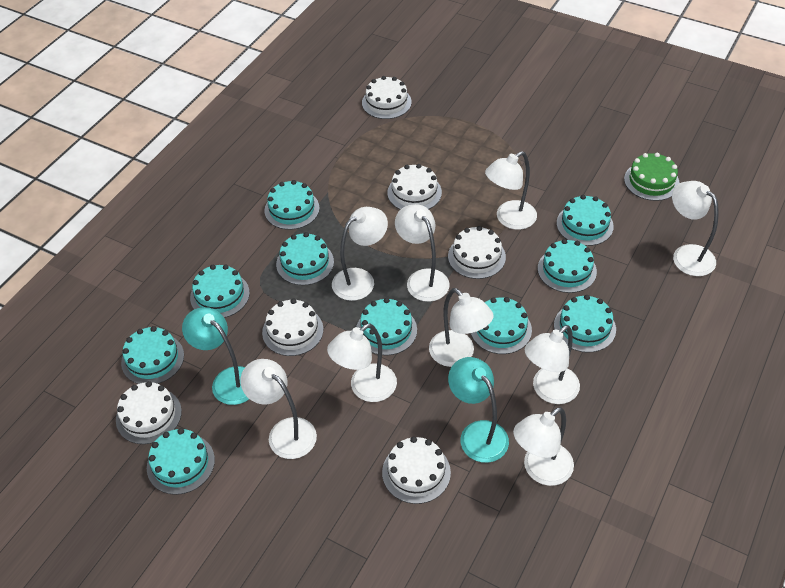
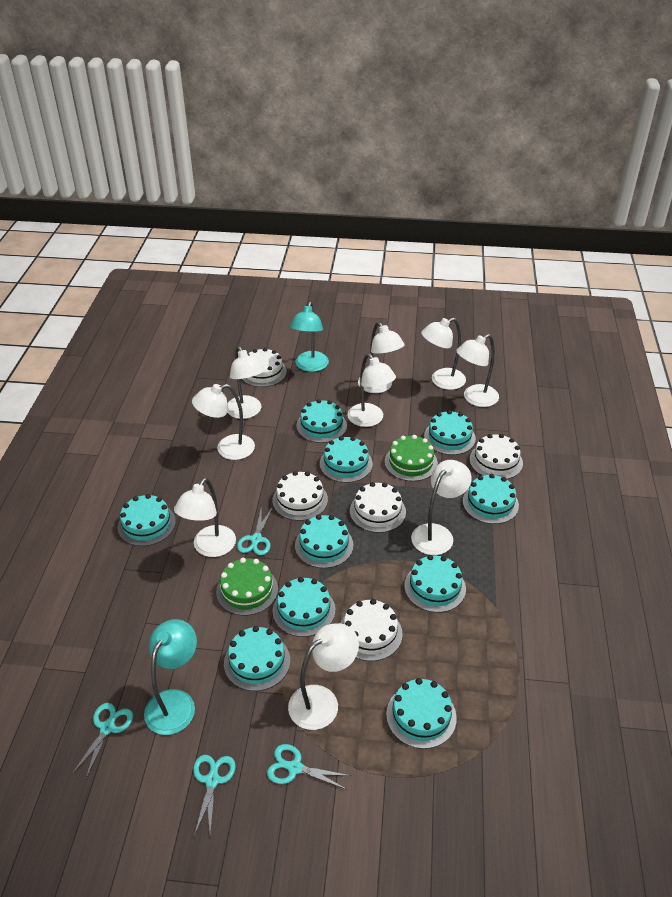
green cake: 1 -> 2
turquoise scissors: 0 -> 4
white cake: 6 -> 5

